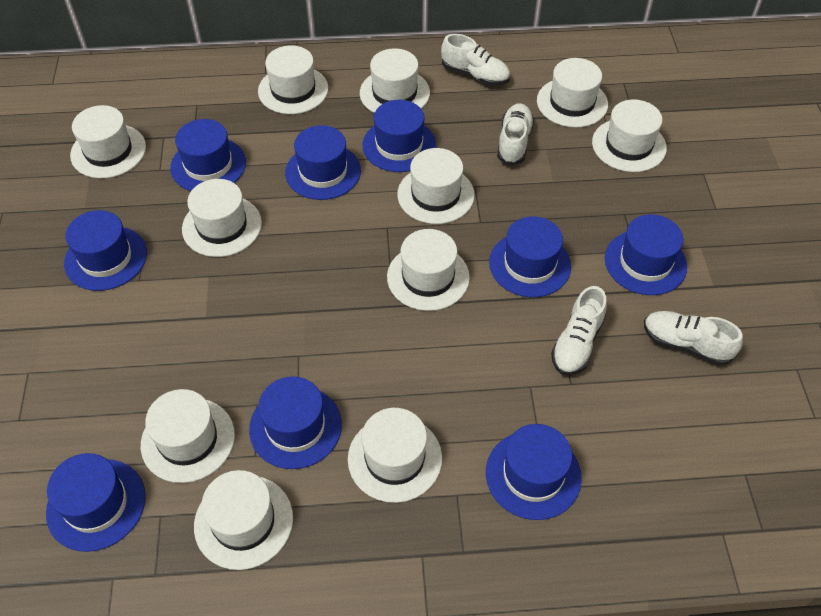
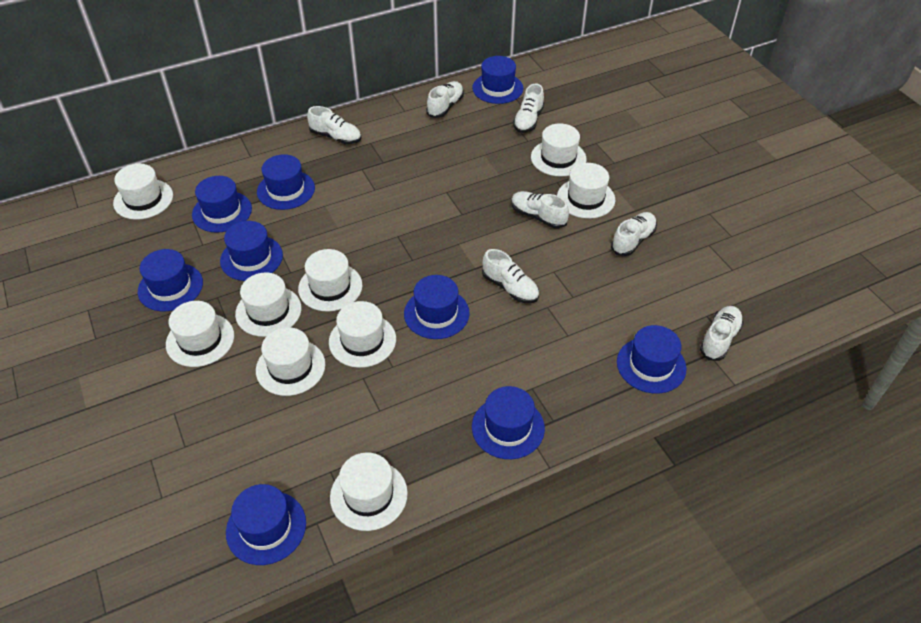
white hat: 11 -> 9
white shoe: 4 -> 7

